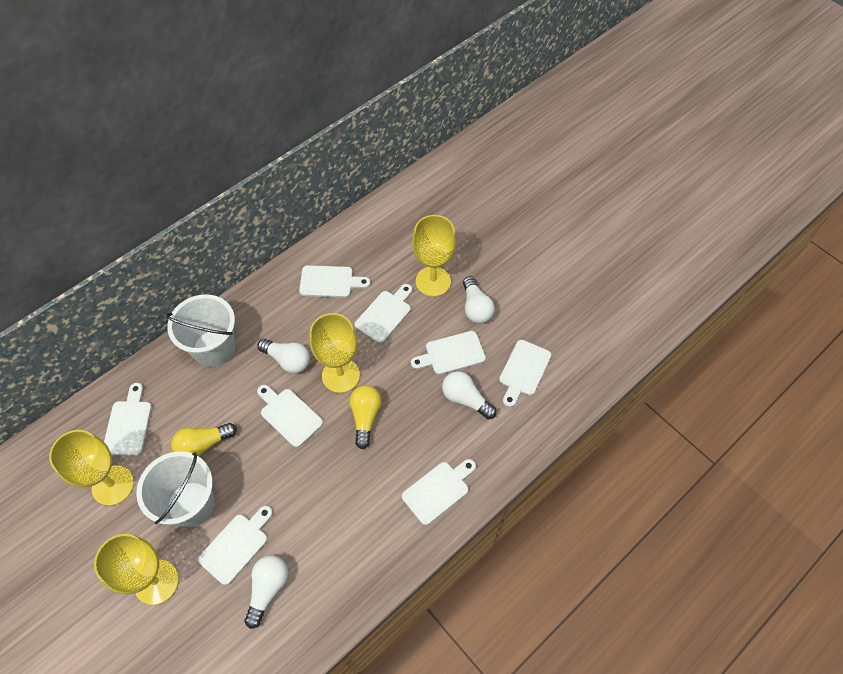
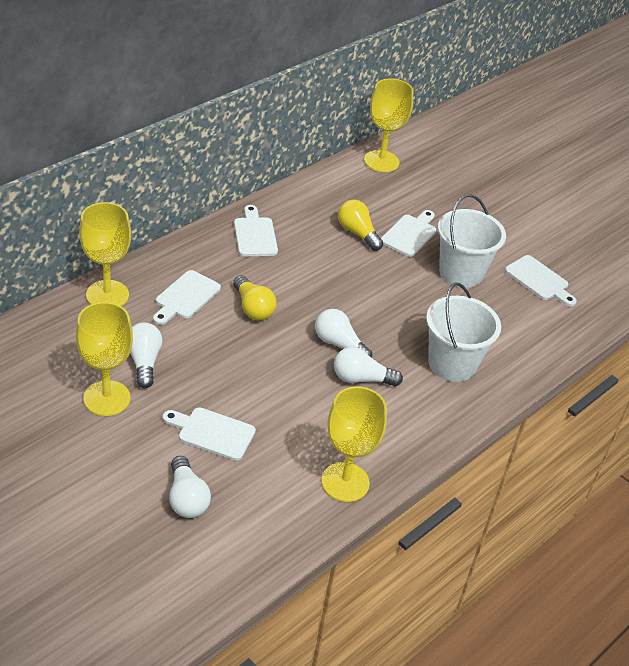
white cutting board: 8 -> 5

